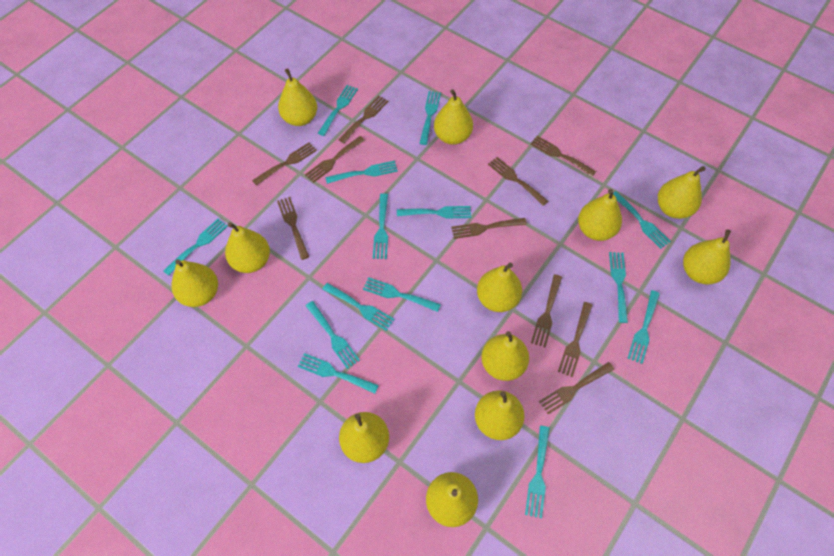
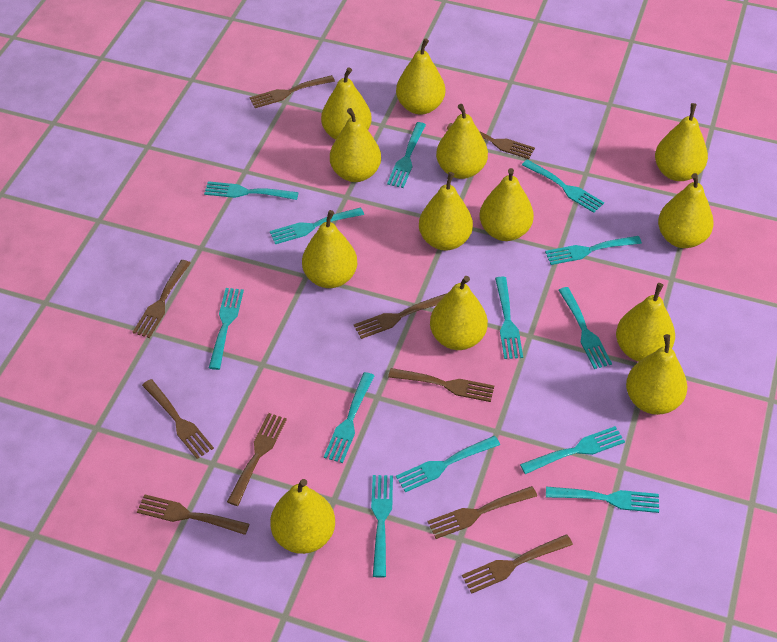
turquoise fork: 14 -> 13
yellow pear: 12 -> 13

